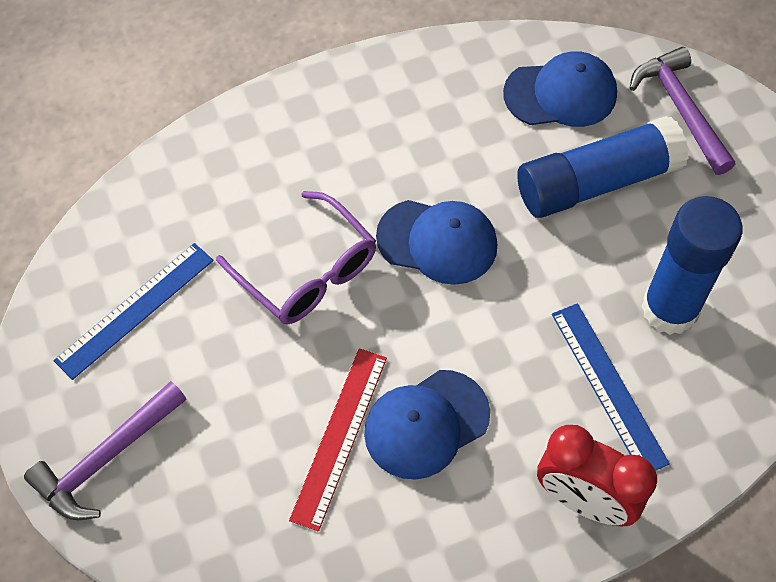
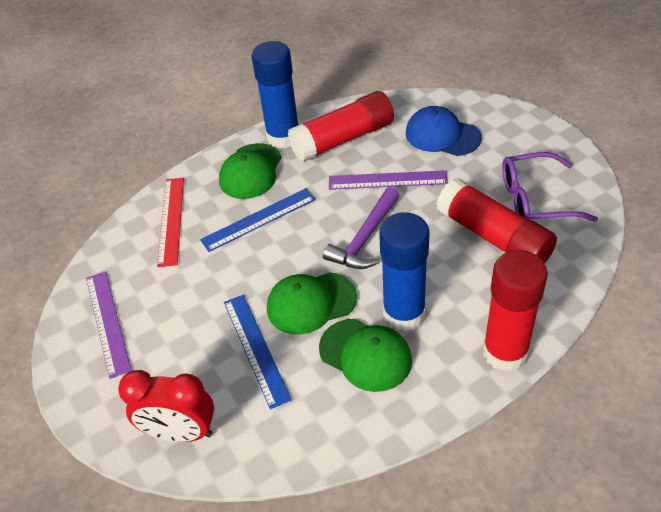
blue cap: 3 -> 1
green cap: 0 -> 3
purple hammer: 2 -> 1
purple ruler: 0 -> 2
red glue stick: 0 -> 3

